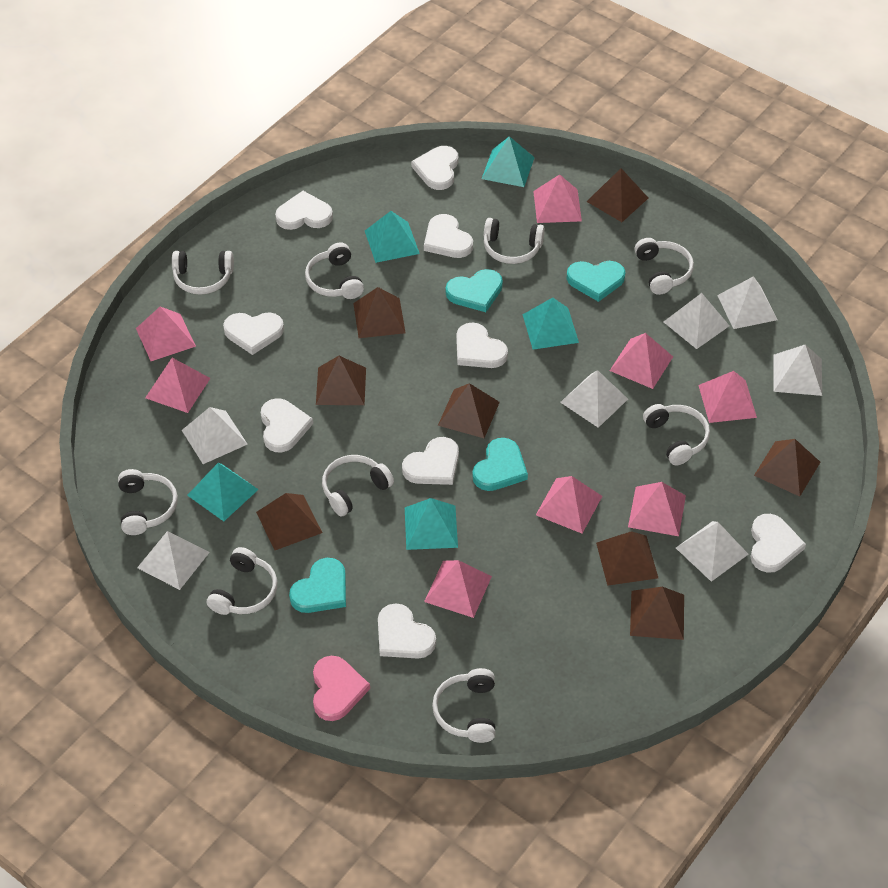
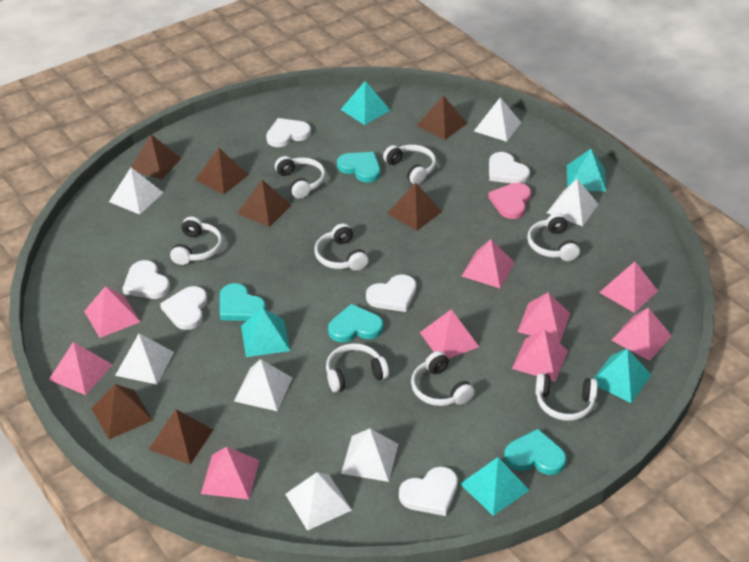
brown pyramid: 8 -> 7
pink pyramid: 8 -> 9
white headphones: 9 -> 8
white heart: 9 -> 6

